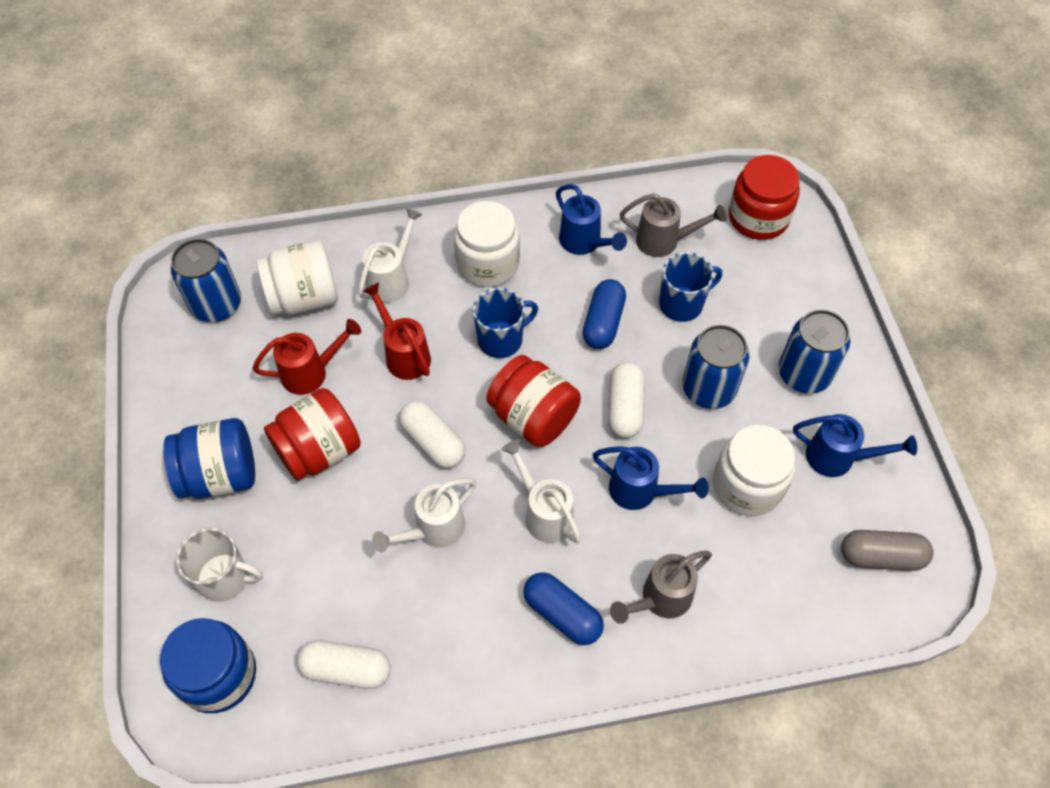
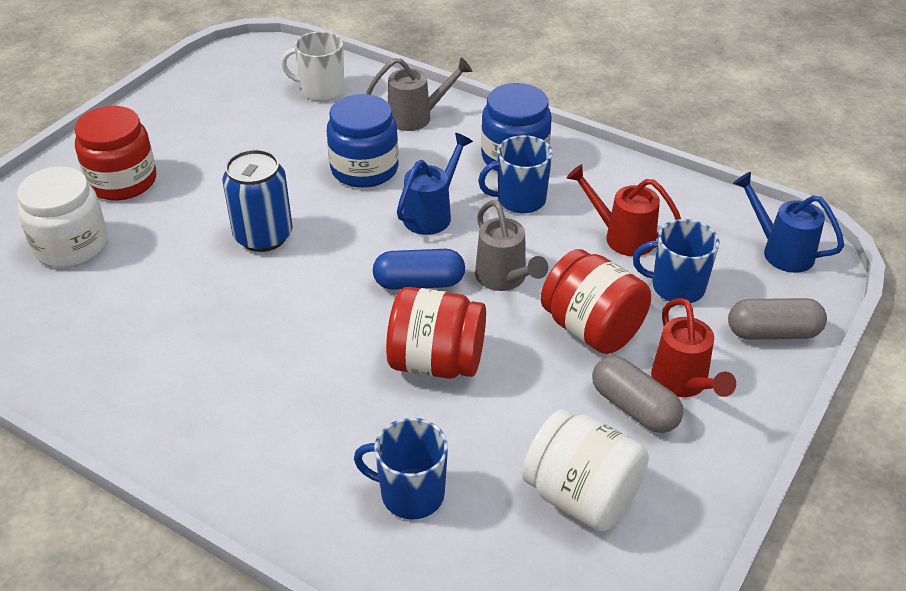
blue can: 3 -> 1
blue capsule: 2 -> 1
blue mug: 2 -> 3
blue watering can: 3 -> 2
grey capsule: 1 -> 2
white capsule: 3 -> 0
white jar: 3 -> 2
white watering can: 3 -> 0

